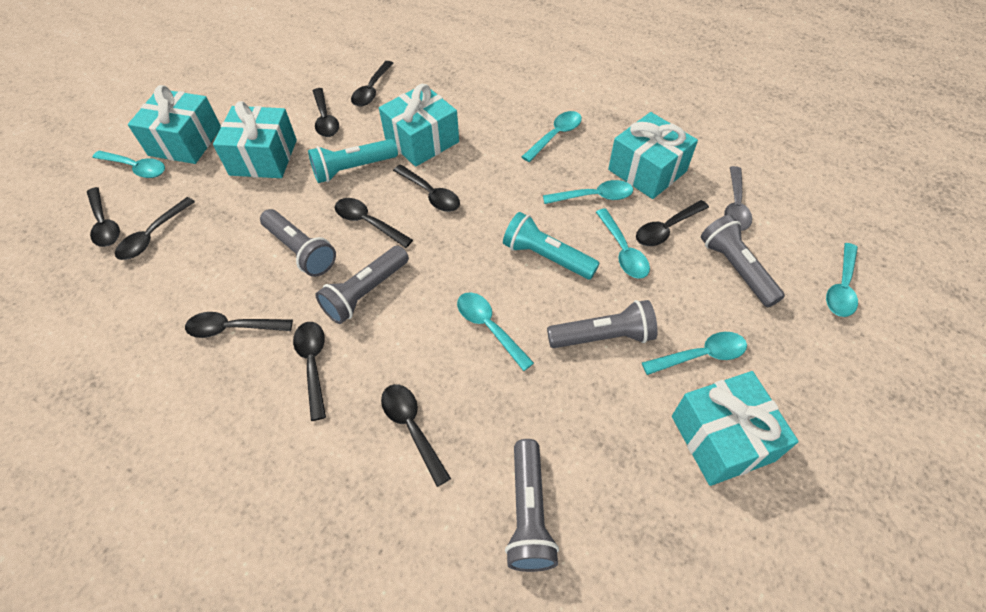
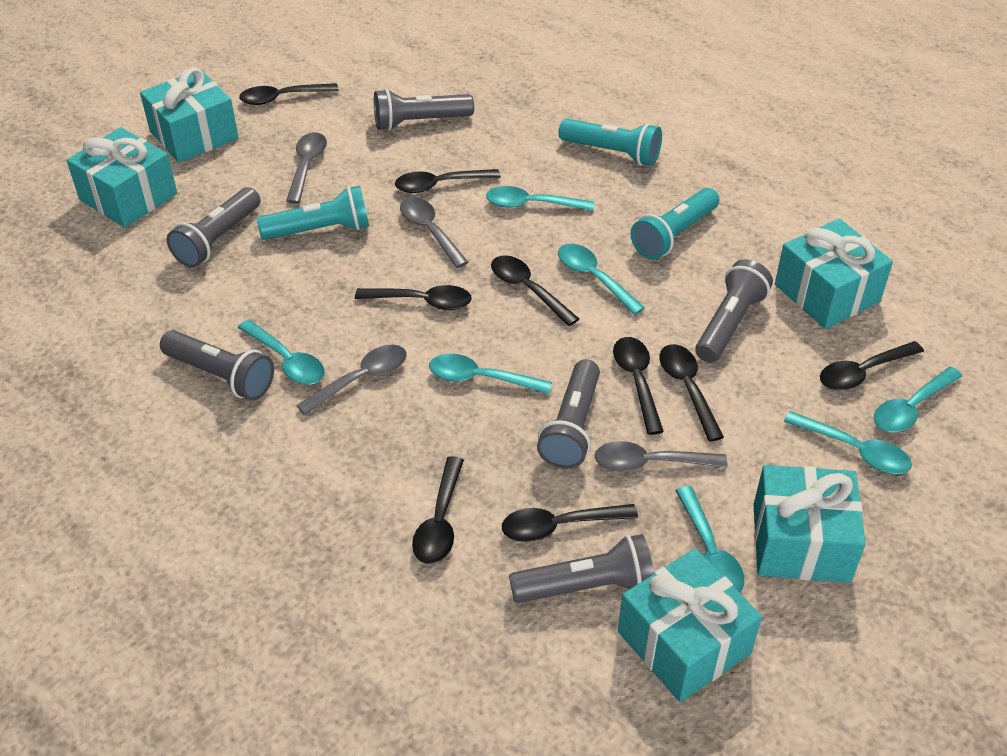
black spoon: 10 -> 9
grey flashlight: 5 -> 6
grey spoon: 1 -> 4
turquoise flashlight: 2 -> 3

